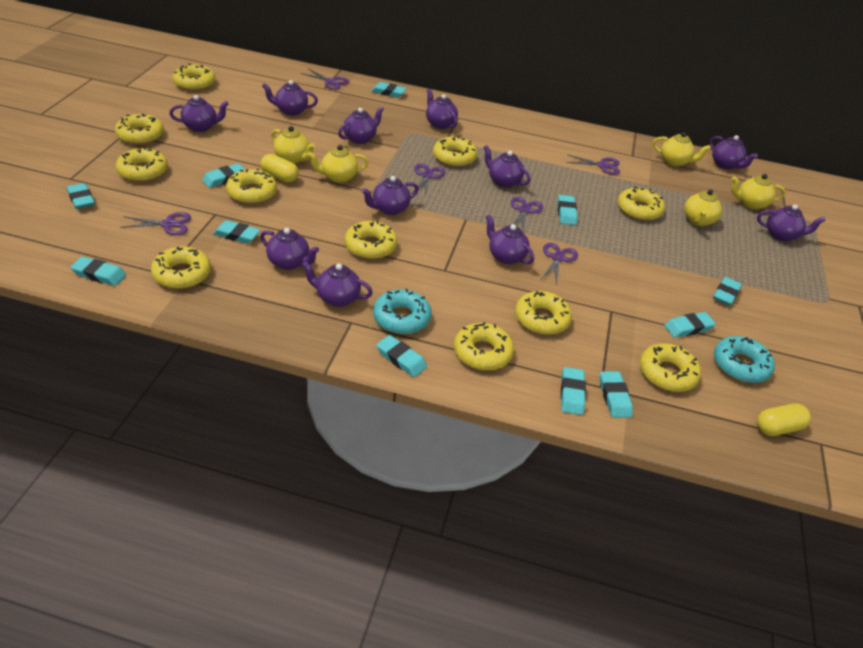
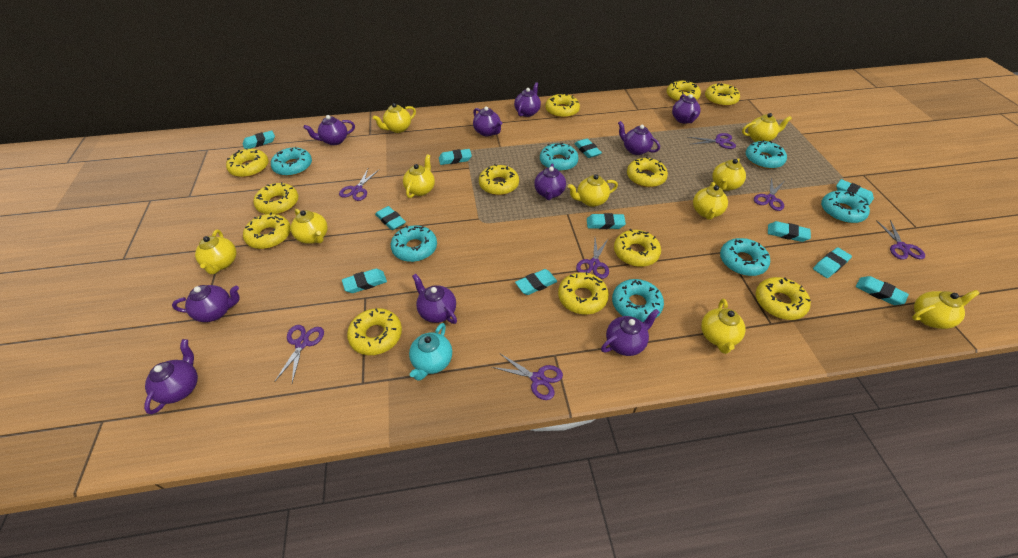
purple scissors: 6 -> 7
purple teapot: 11 -> 10
turquoise donut: 2 -> 7
turquoise teapot: 0 -> 1
yellow capsule: 2 -> 0
yellow donut: 11 -> 12
yellow teapot: 5 -> 10

